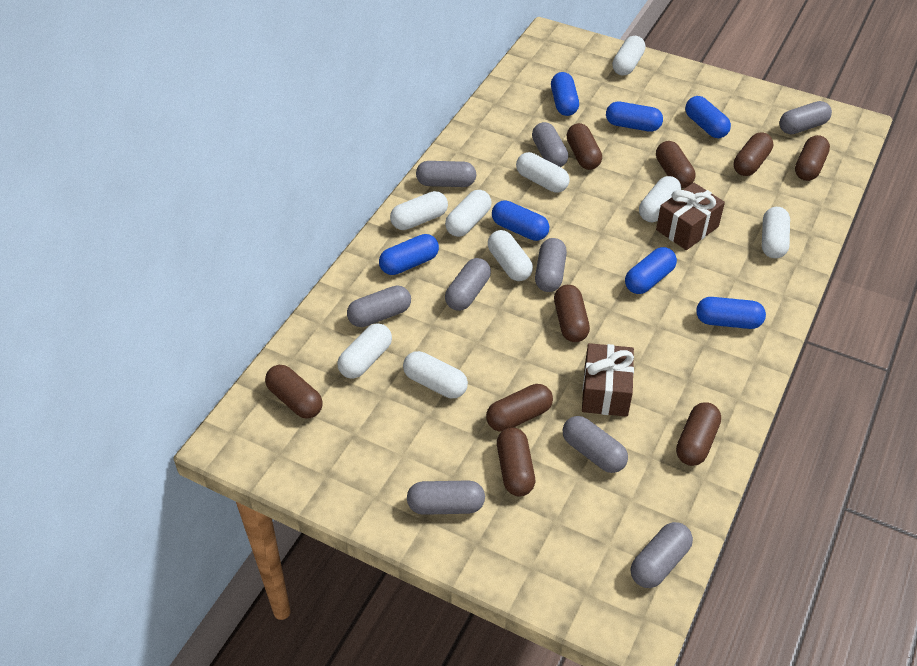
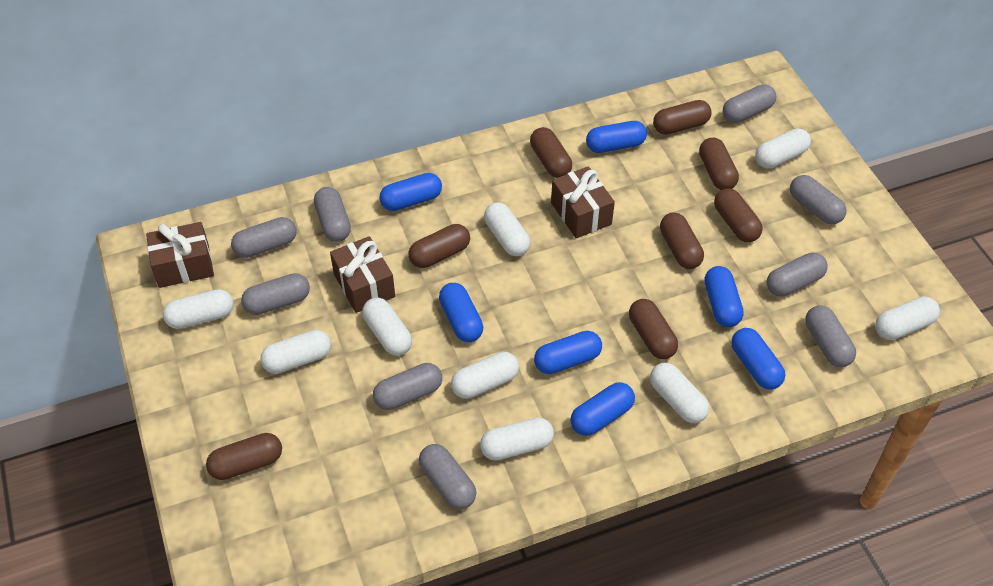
brown capsule: 9 -> 8
brown gift: 2 -> 3

